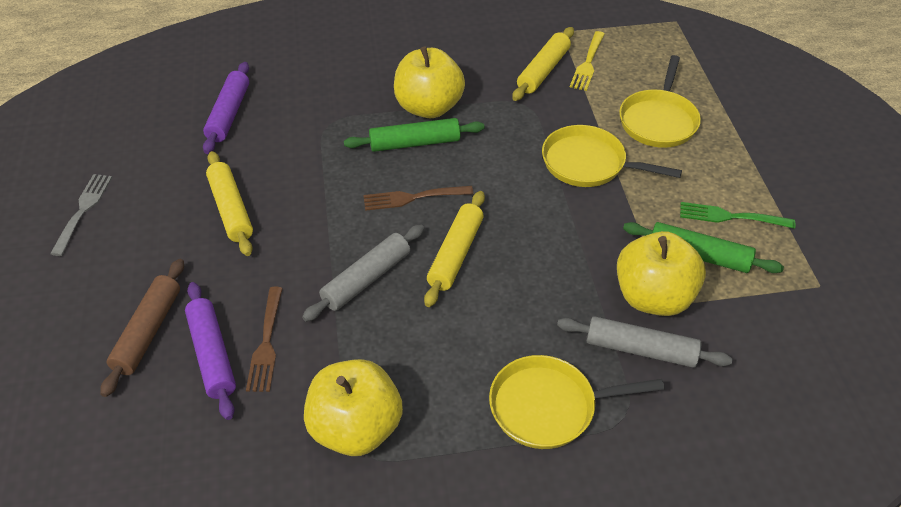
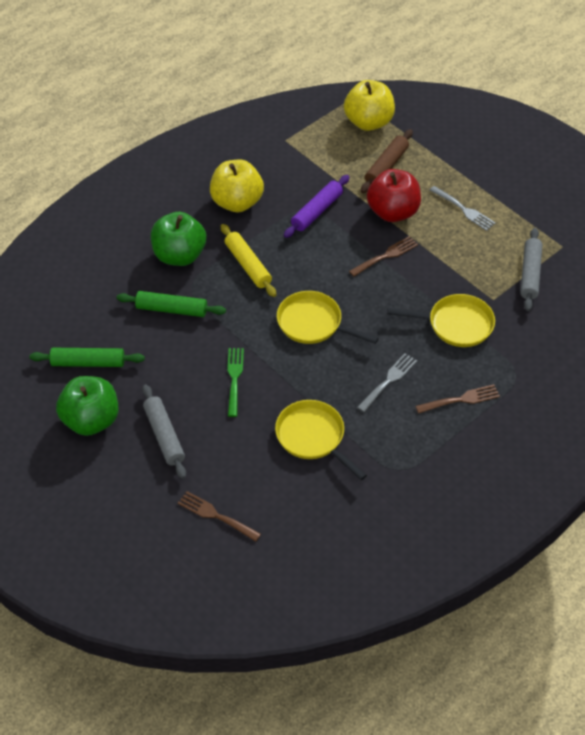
brown fork: 2 -> 3
green apple: 0 -> 2
grey fork: 1 -> 2
purple rolling pin: 2 -> 1
red apple: 0 -> 1
yellow apple: 3 -> 2
yellow fork: 1 -> 0
yellow rolling pin: 3 -> 1

